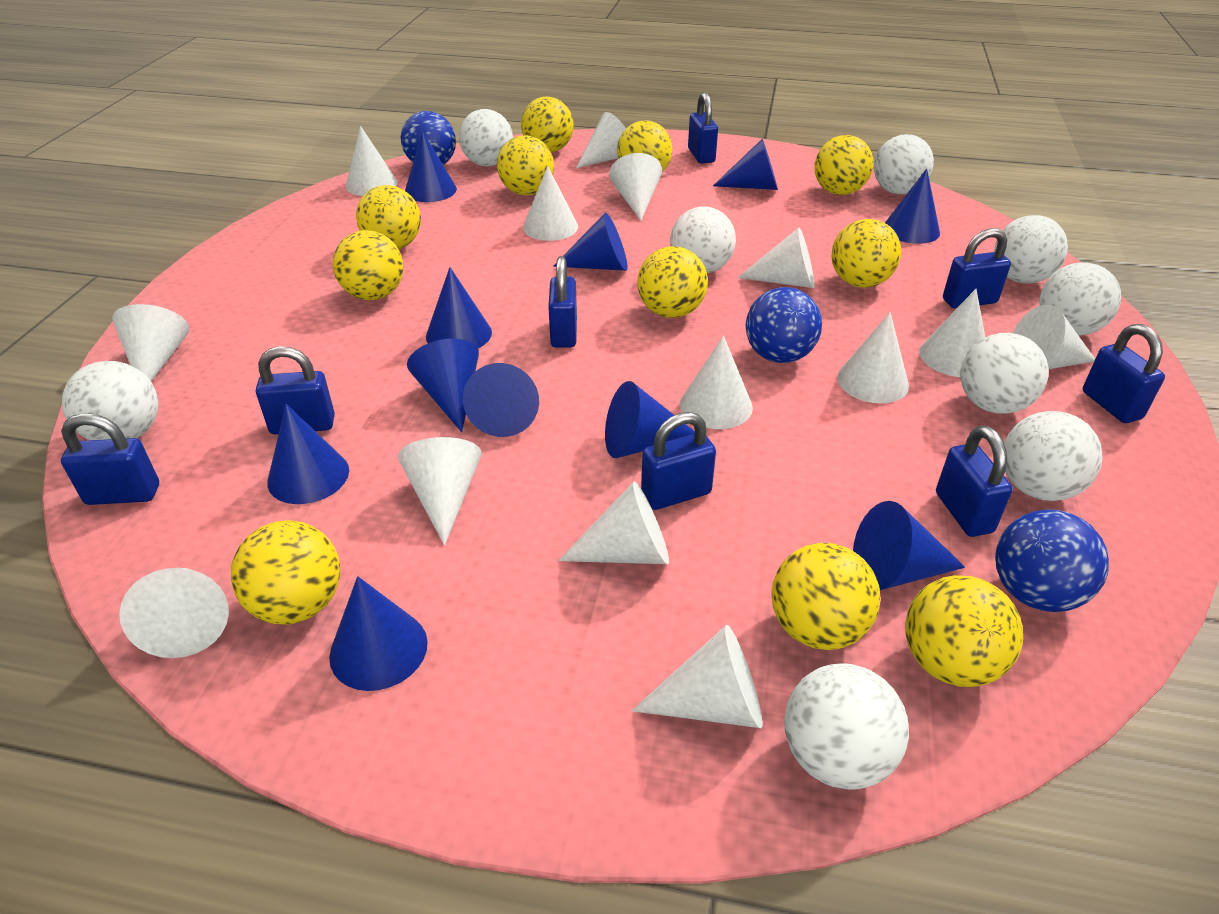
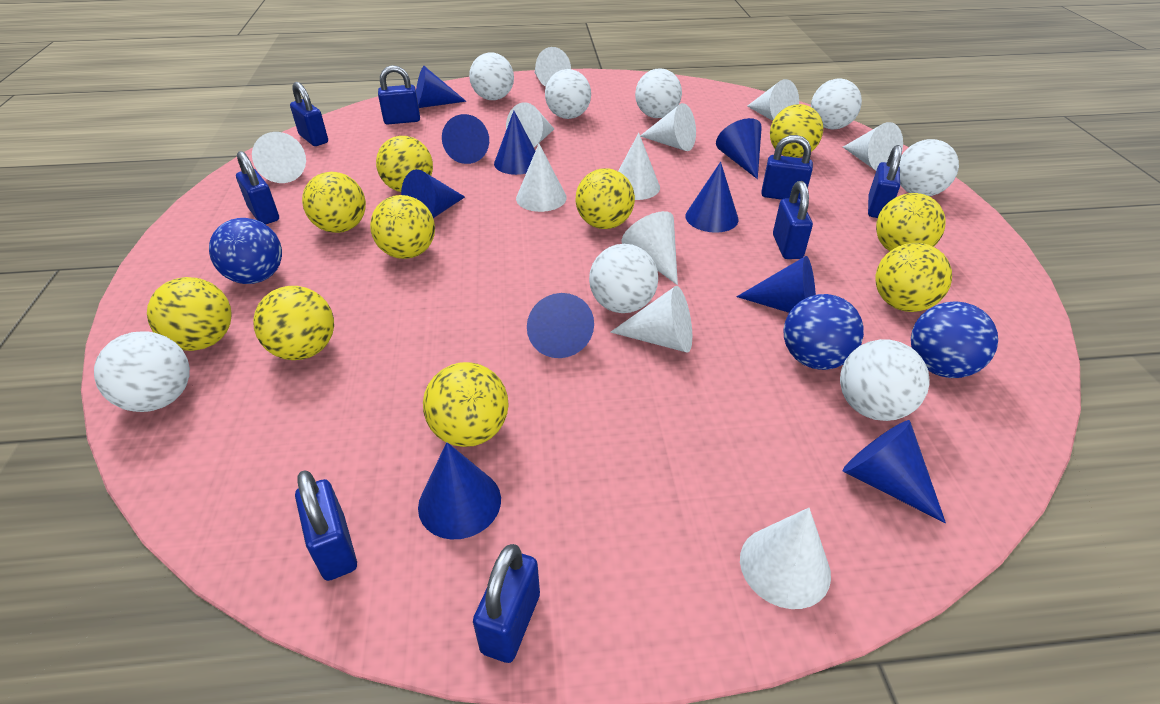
blue cone: 11 -> 10
white ball: 9 -> 8
white cone: 14 -> 11
yellow ball: 11 -> 10

